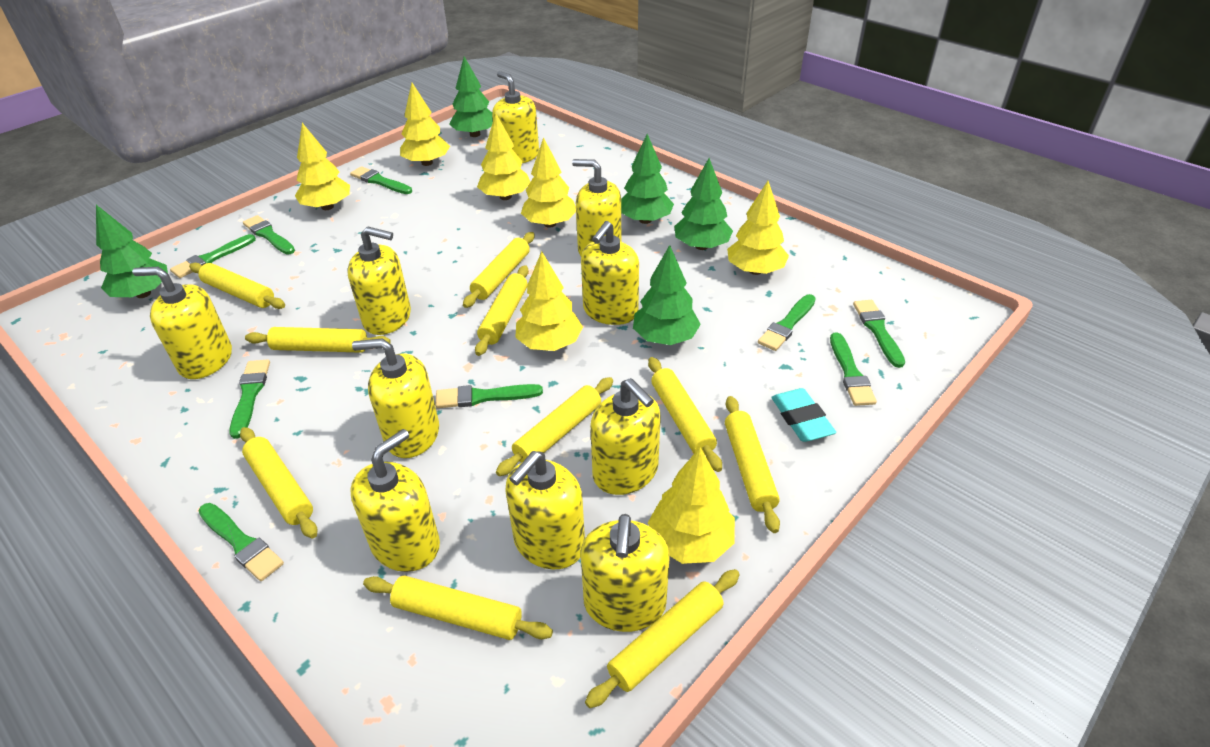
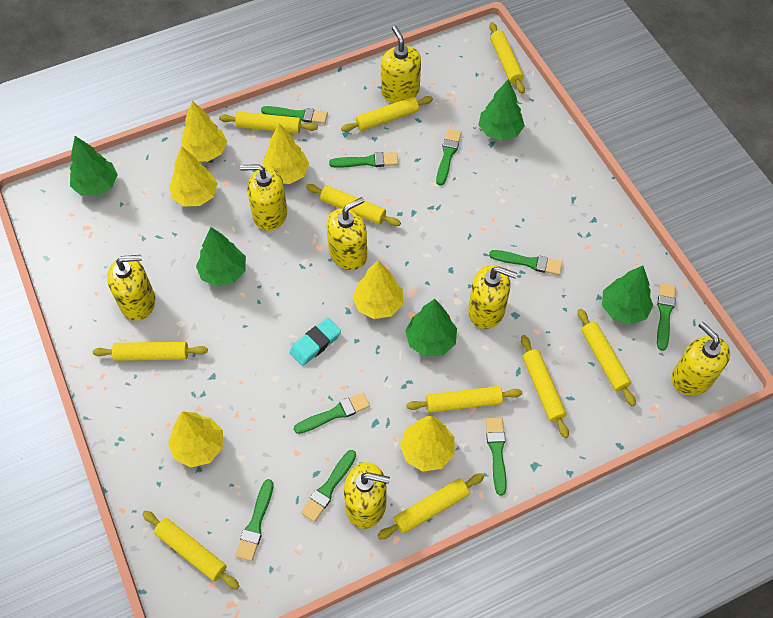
yellow soap dispenser: 10 -> 7
yellow tree: 7 -> 6

